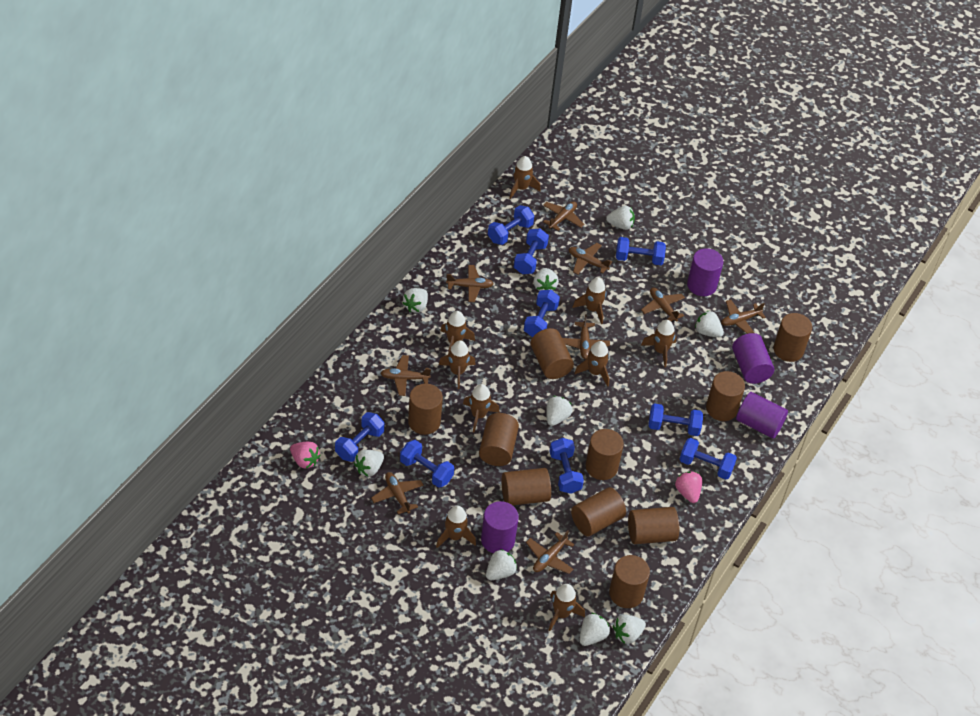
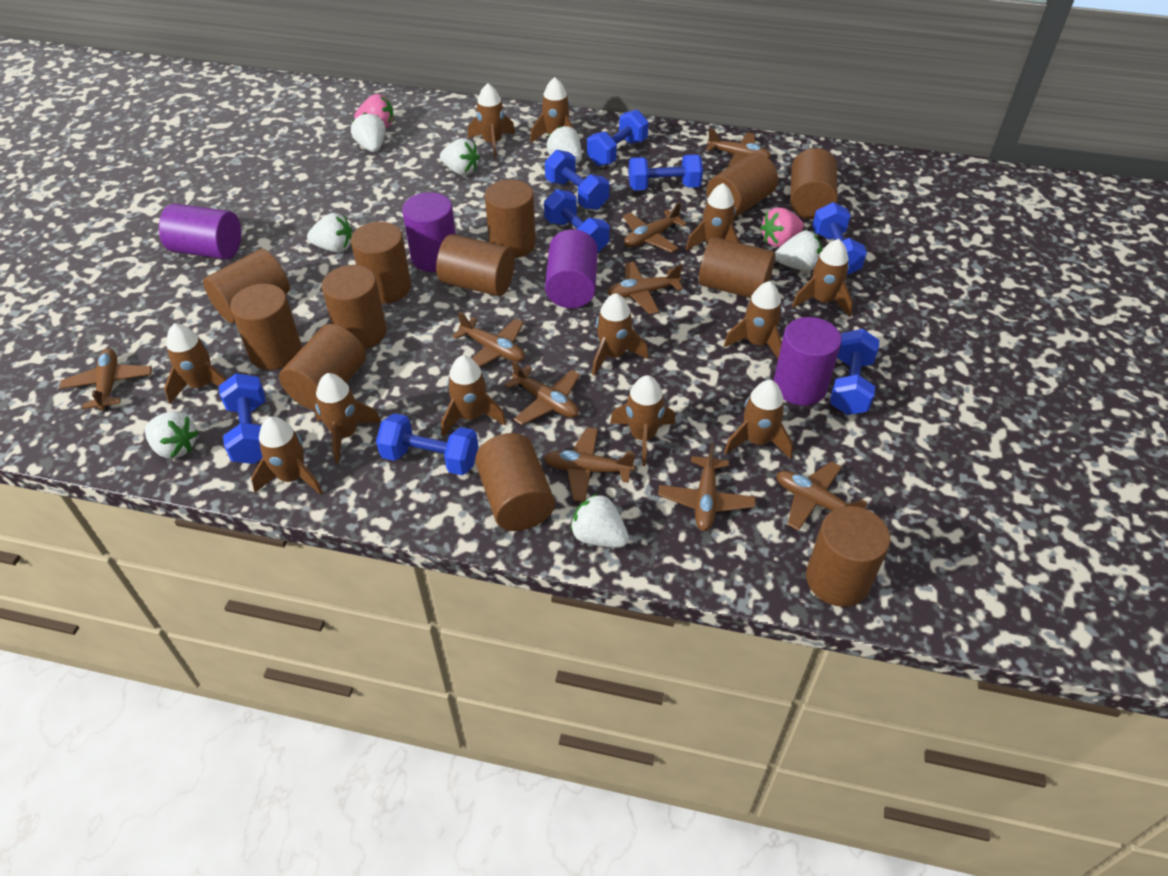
blue dumbbell: 9 -> 8
brown cylinder: 10 -> 12
brown rocket: 9 -> 12
white strawberry: 9 -> 7

